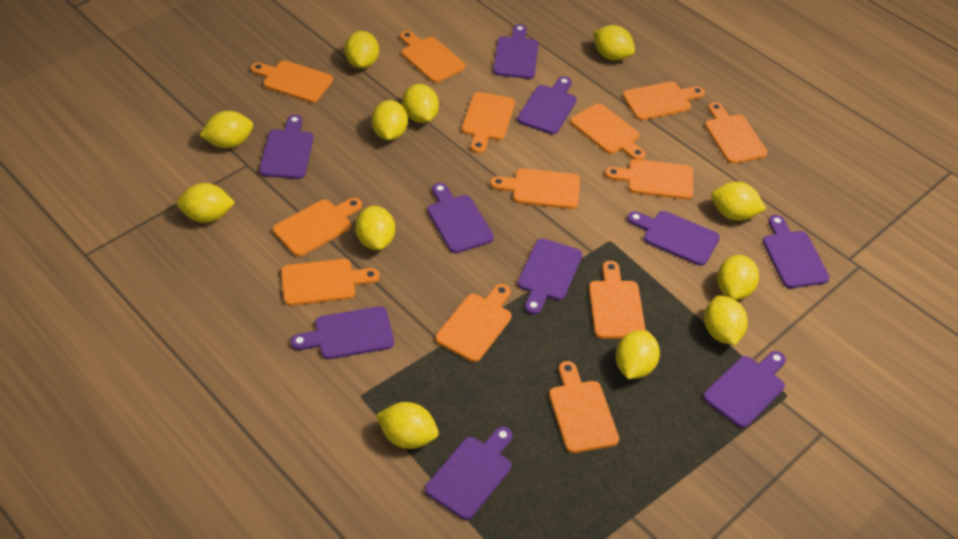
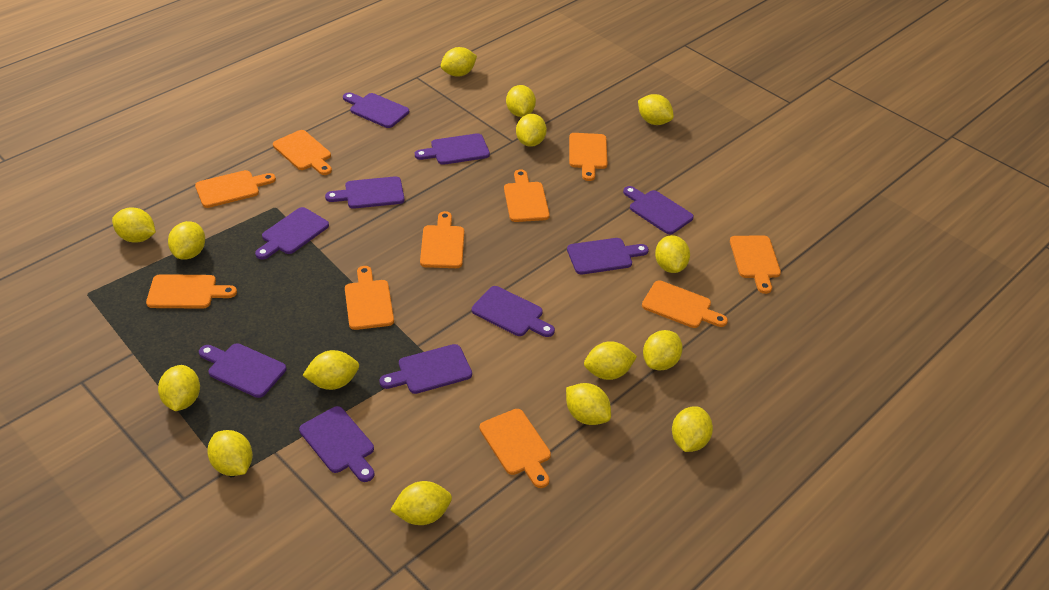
orange cutting board: 13 -> 10
yellow lemon: 12 -> 15

